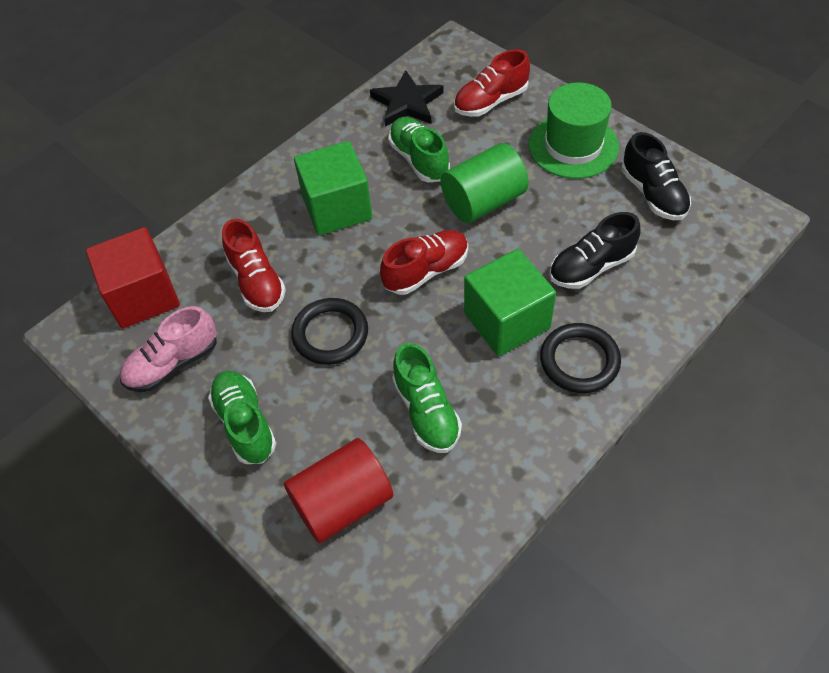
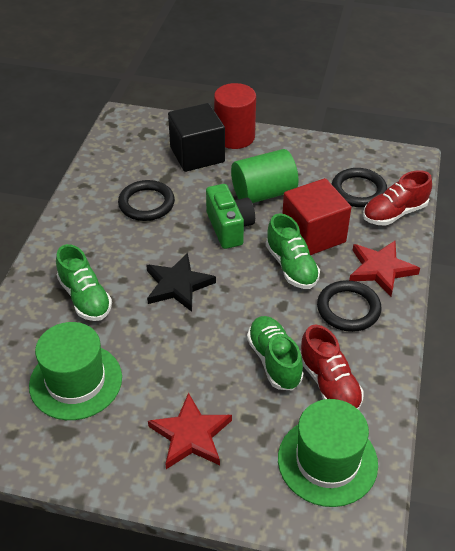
black cube: 0 -> 1
black ring: 2 -> 3
black shoe: 2 -> 0
green camera: 0 -> 1
green cube: 2 -> 0
green hat: 1 -> 2
pink shoe: 1 -> 0
red shoe: 3 -> 2
red star: 0 -> 2

